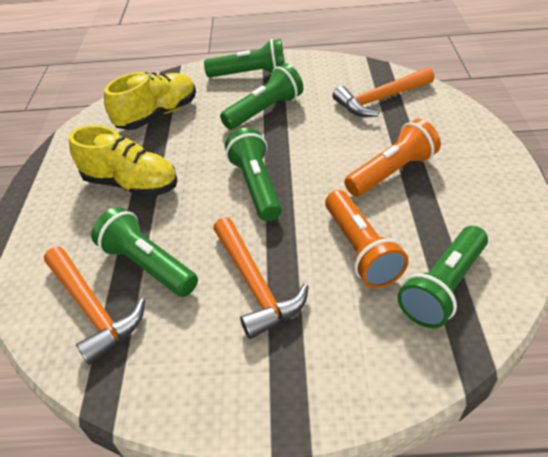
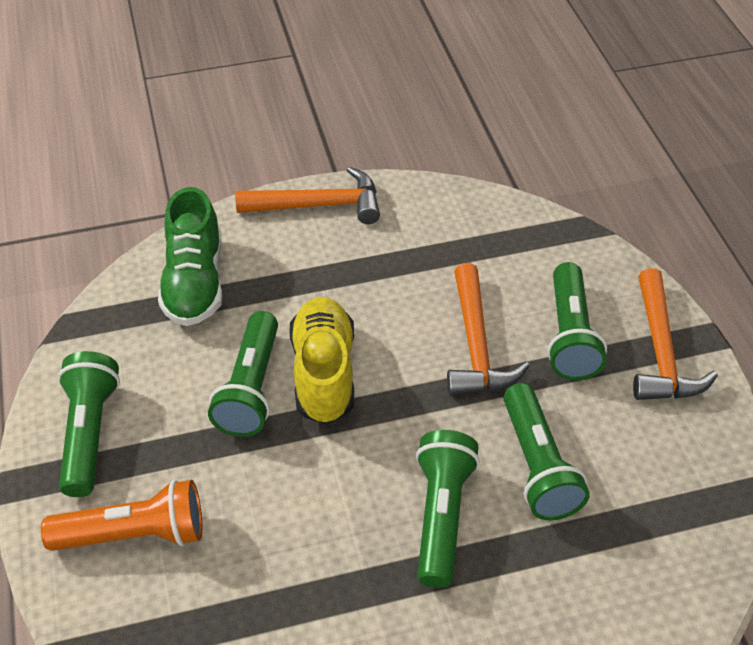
green shoe: 0 -> 1
orange flashlight: 2 -> 1
yellow shoe: 2 -> 1

